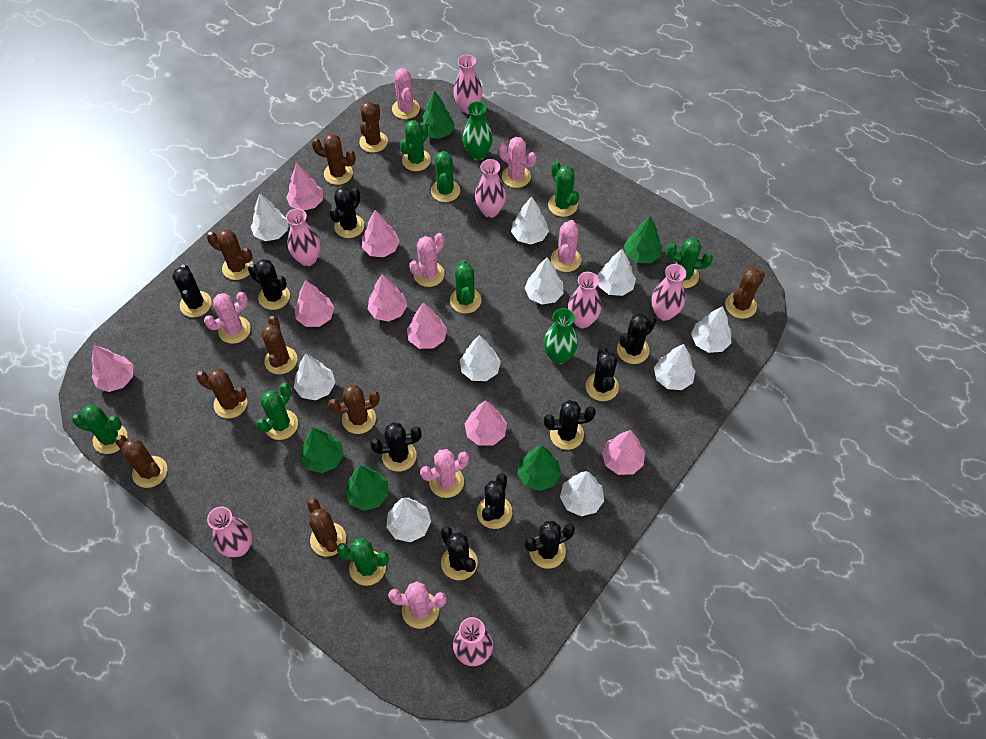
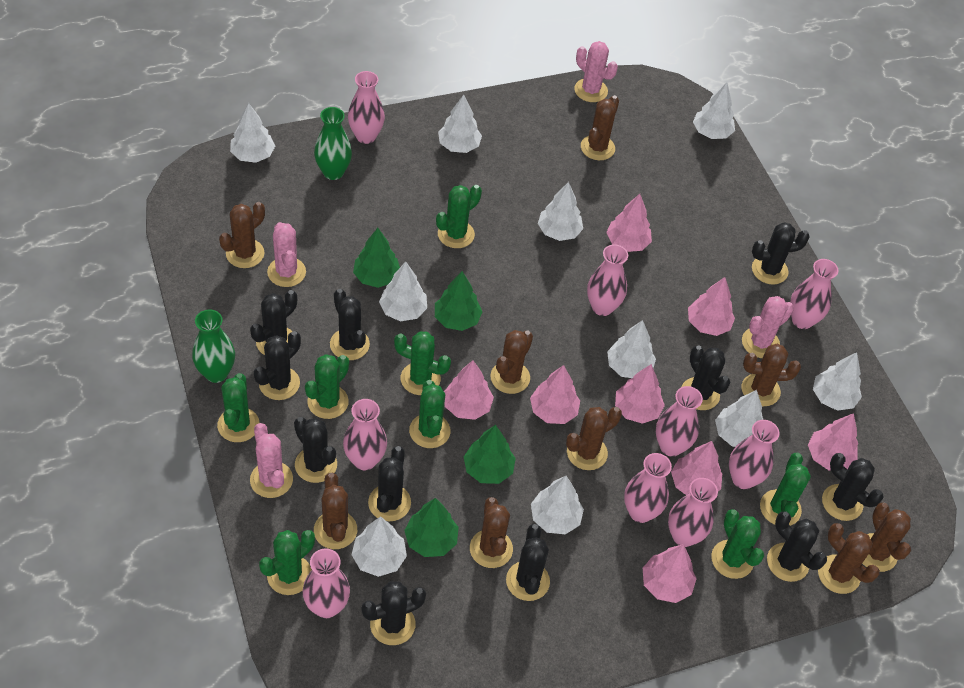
black cactus: 10 -> 11
green tree: 5 -> 4
pink cactus: 7 -> 4
pink vase: 7 -> 9

